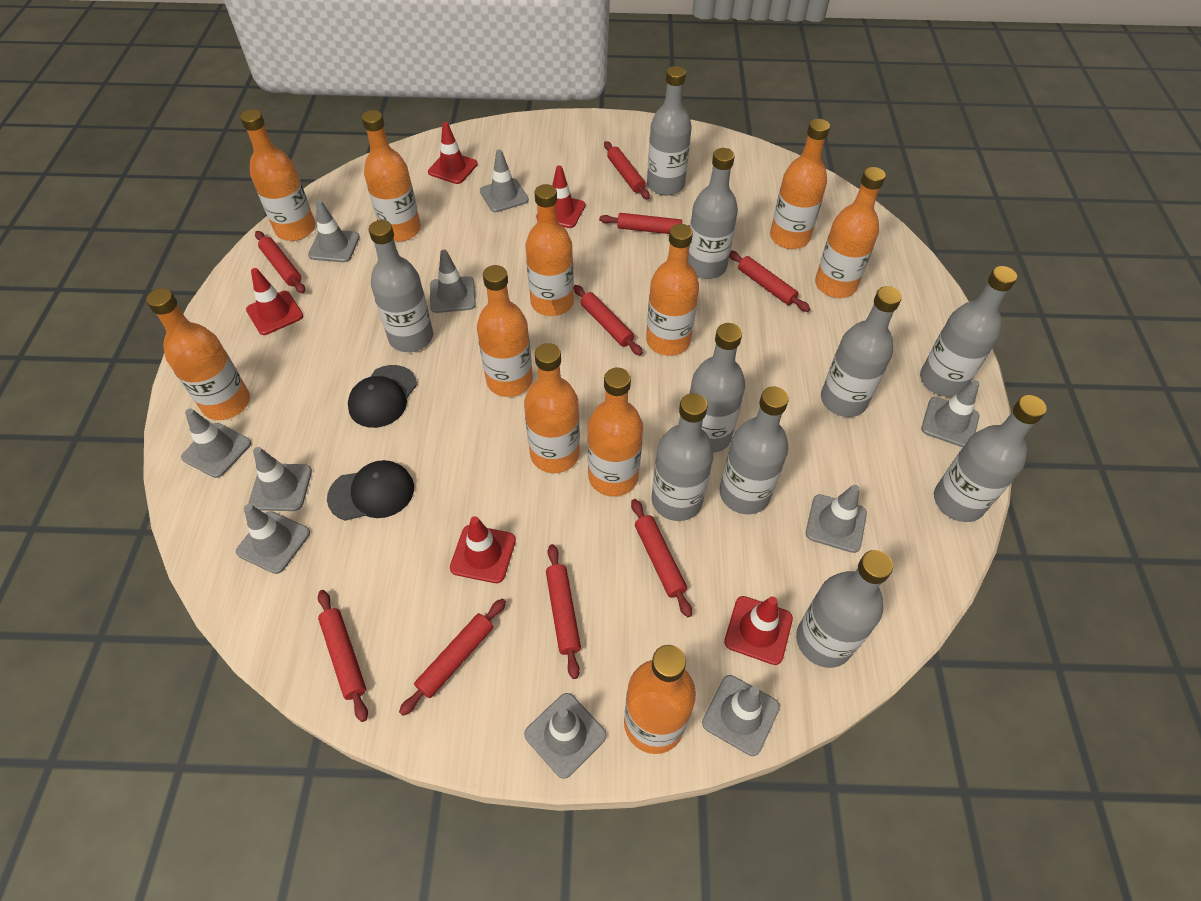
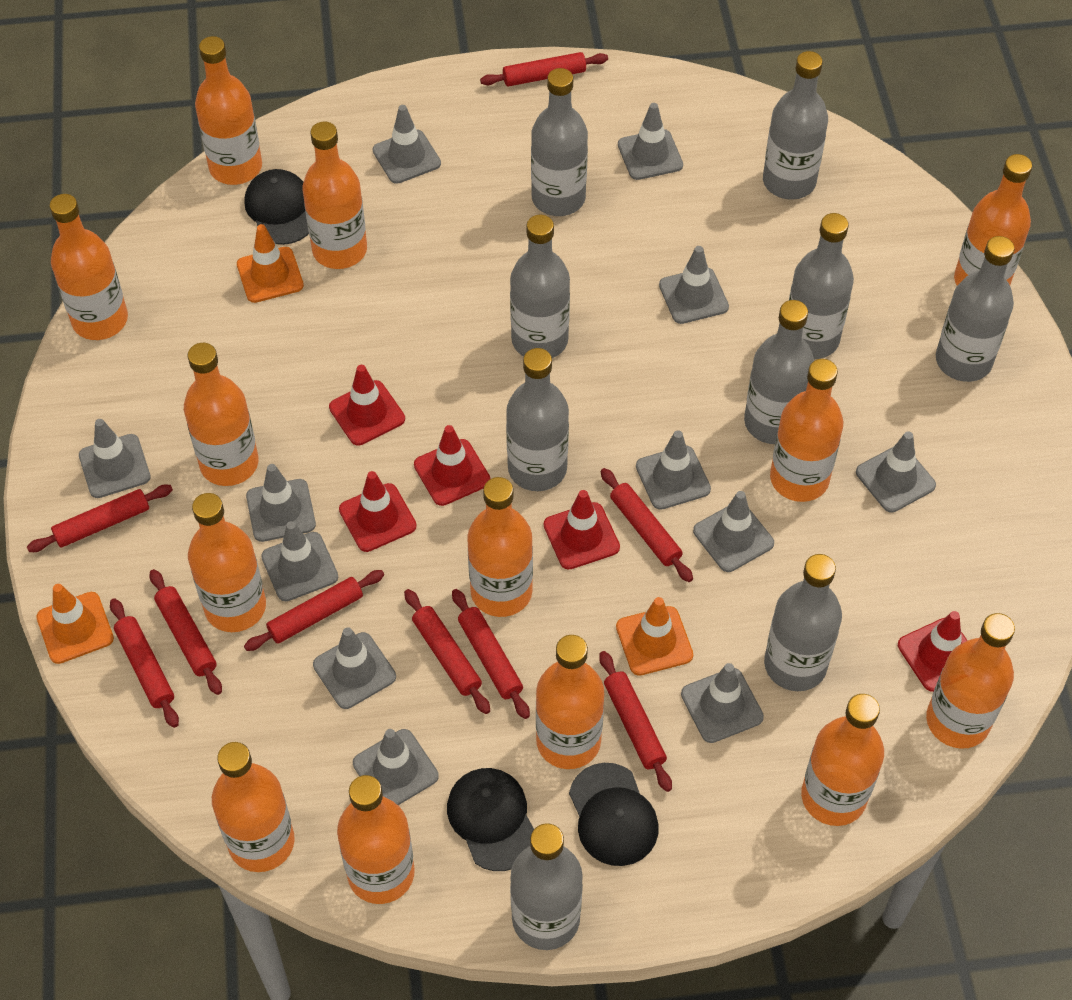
black cap: 2 -> 3
grey bottle: 10 -> 9
grey traffic cone: 10 -> 12
orange bottle: 11 -> 13
orange traffic cone: 0 -> 3

